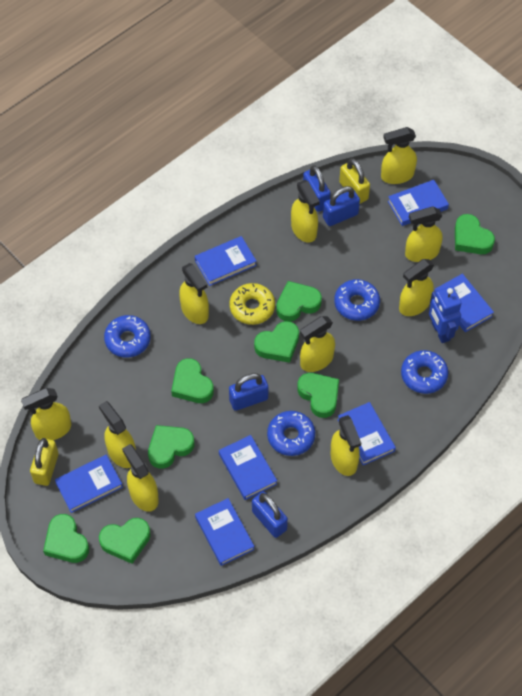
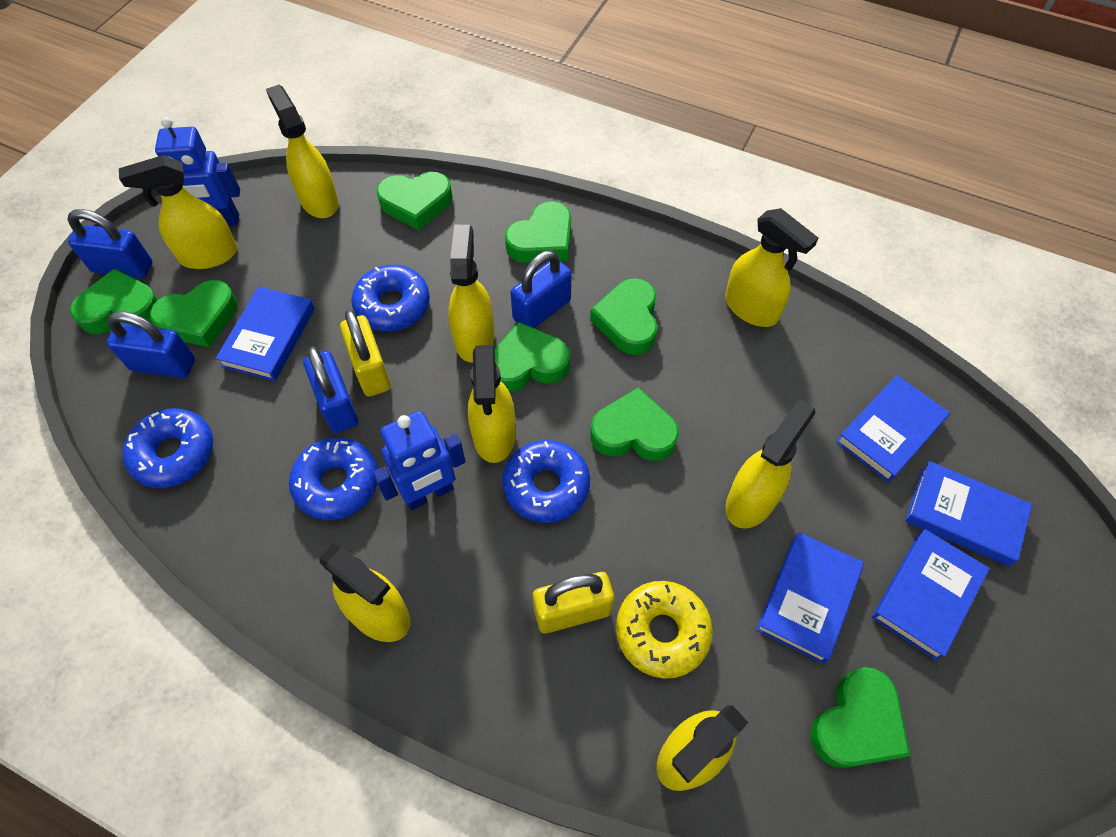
blue book: 7 -> 5
blue robot: 1 -> 2
yellow spray bottle: 10 -> 8

